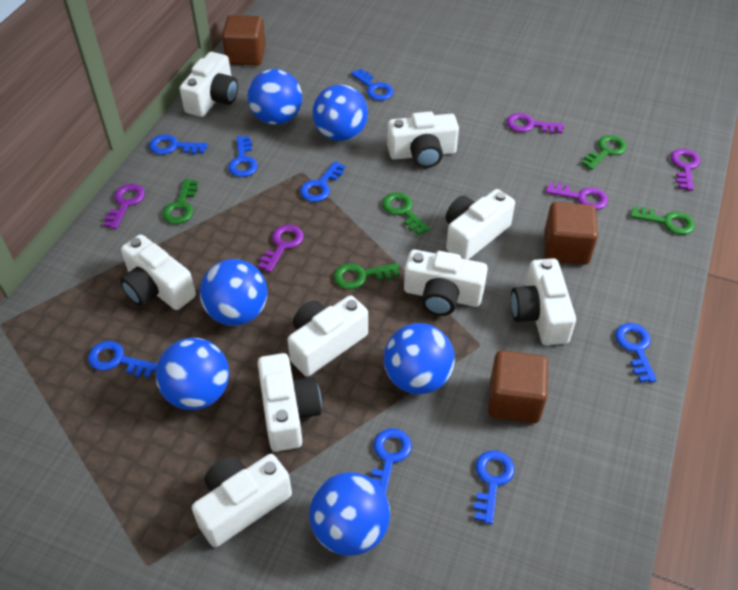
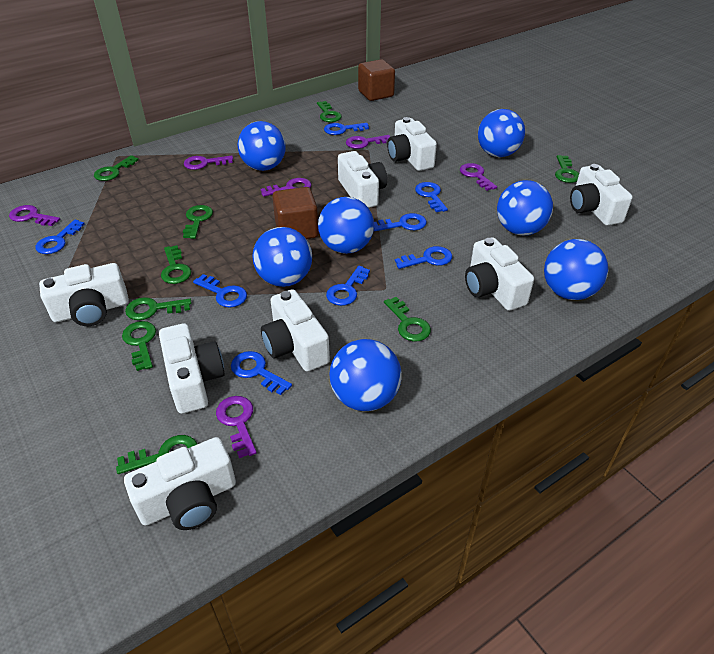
blue ball: 6 -> 7
brown cube: 3 -> 2
green key: 5 -> 9
purple key: 5 -> 6
white camera: 9 -> 8

